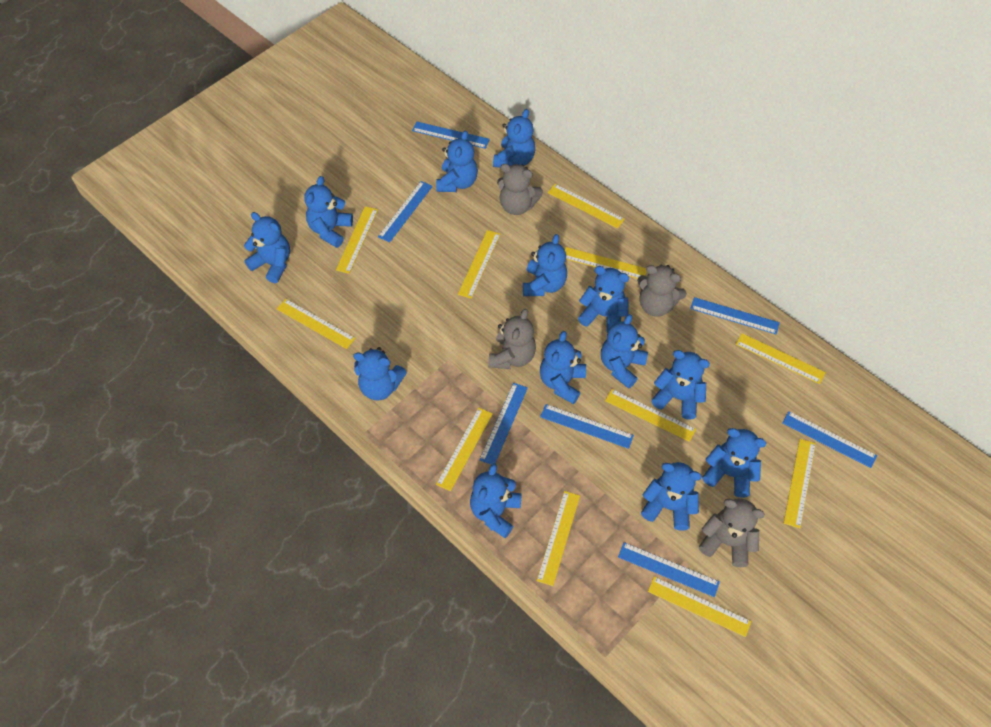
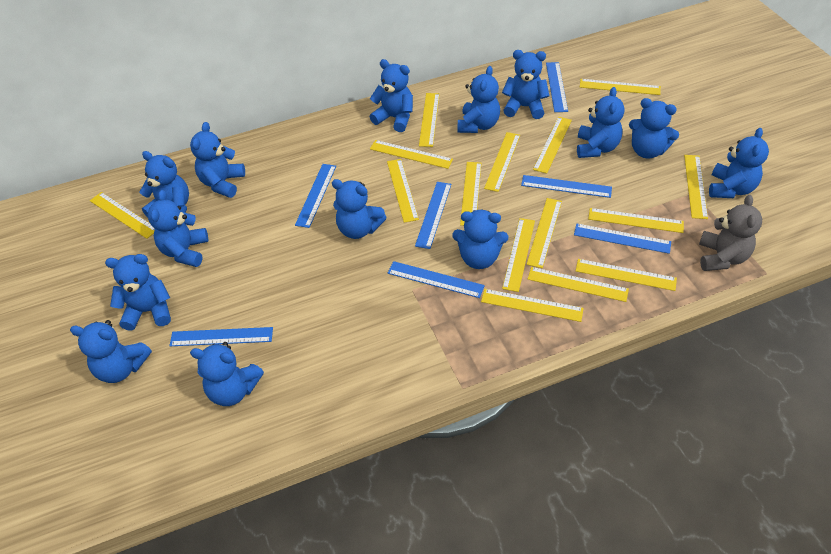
blue teddy bear: 13 -> 14
grey teddy bear: 4 -> 1
yellow ruler: 11 -> 15

